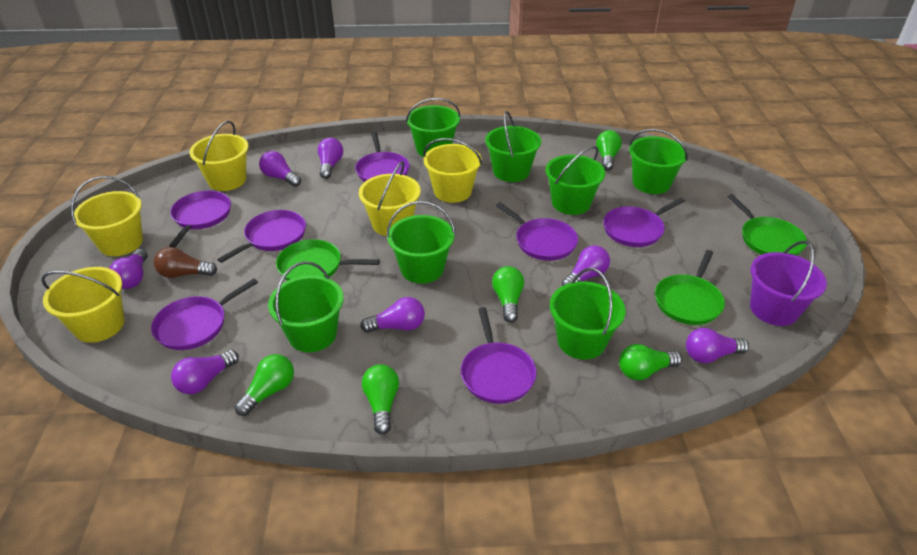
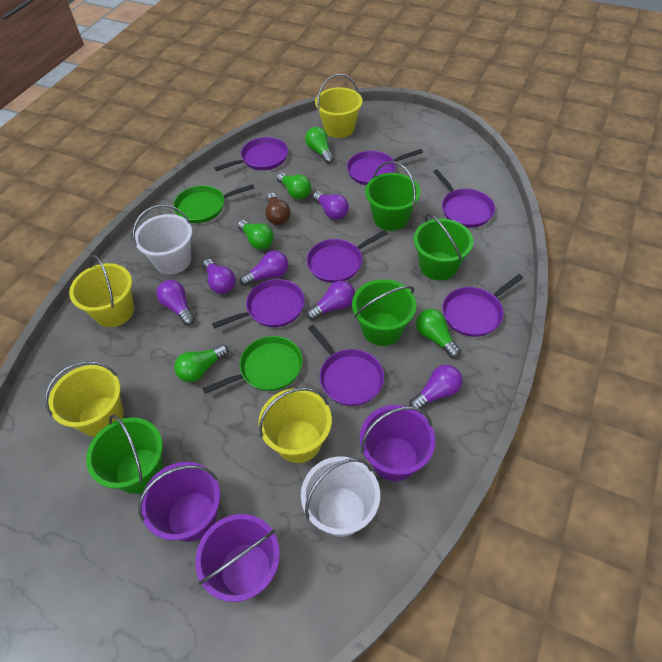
green bucket: 7 -> 4
green pan: 3 -> 2
purple bucket: 1 -> 3
purple light bulb: 7 -> 6
white bucket: 0 -> 2
yellow bucket: 5 -> 4

